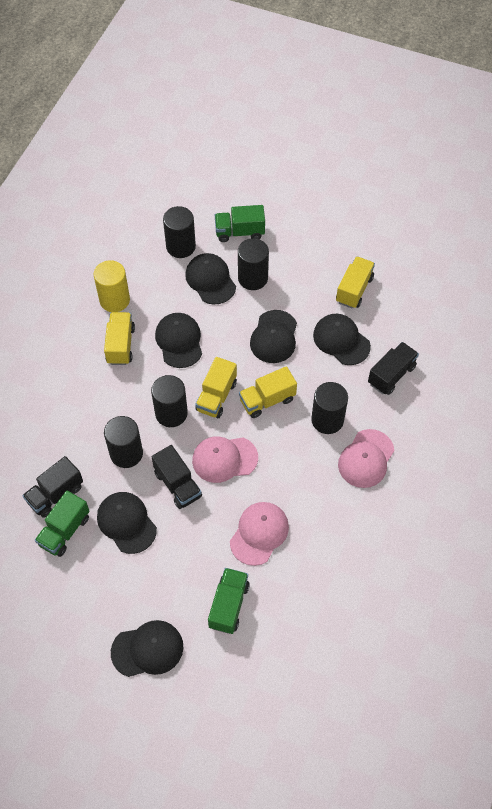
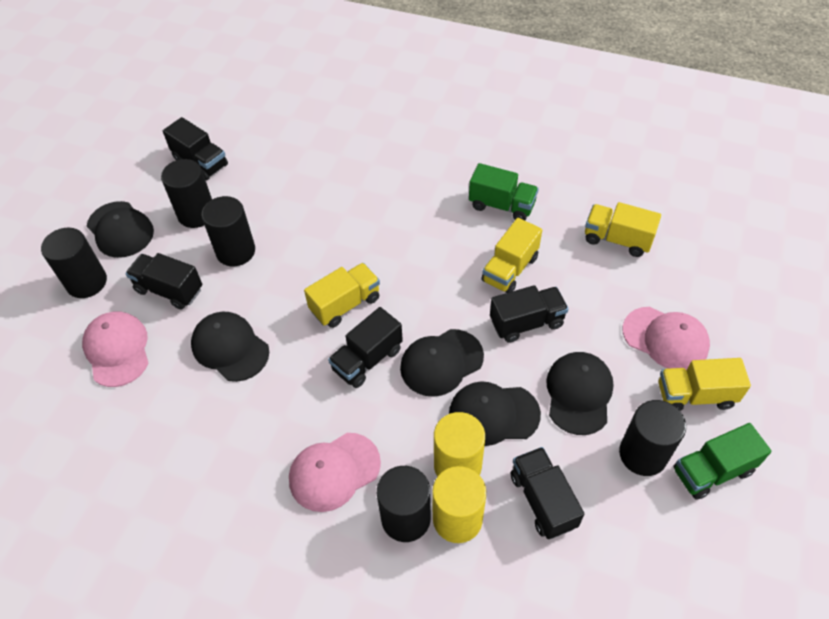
black cap: 6 -> 5
black truck: 3 -> 5
green truck: 3 -> 2
yellow cylinder: 1 -> 2

